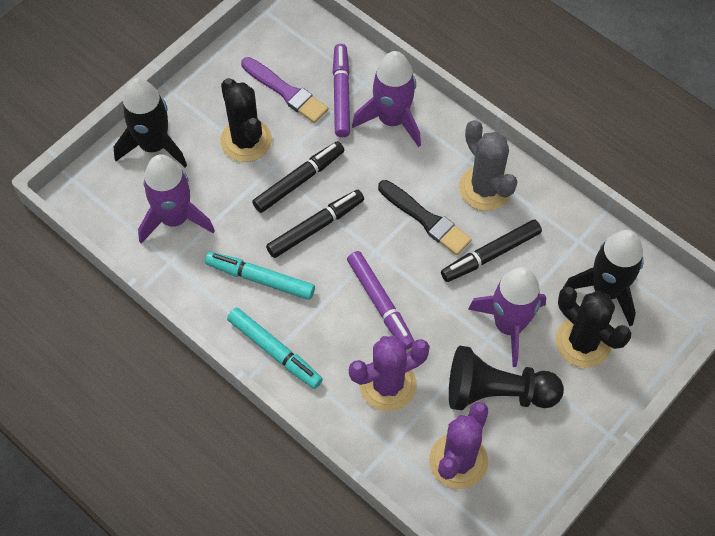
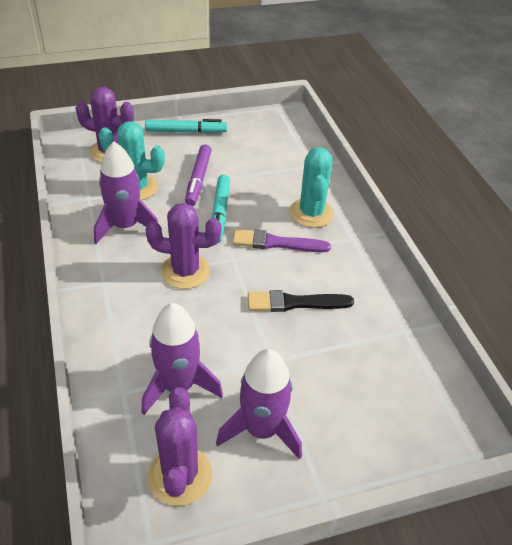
black cactus: 2 -> 0
black marker: 3 -> 0
black pawn: 1 -> 0
black rocket: 2 -> 0
grey cactus: 1 -> 0
purple cactus: 2 -> 3
purple marker: 2 -> 1
turquoise cactus: 0 -> 2

